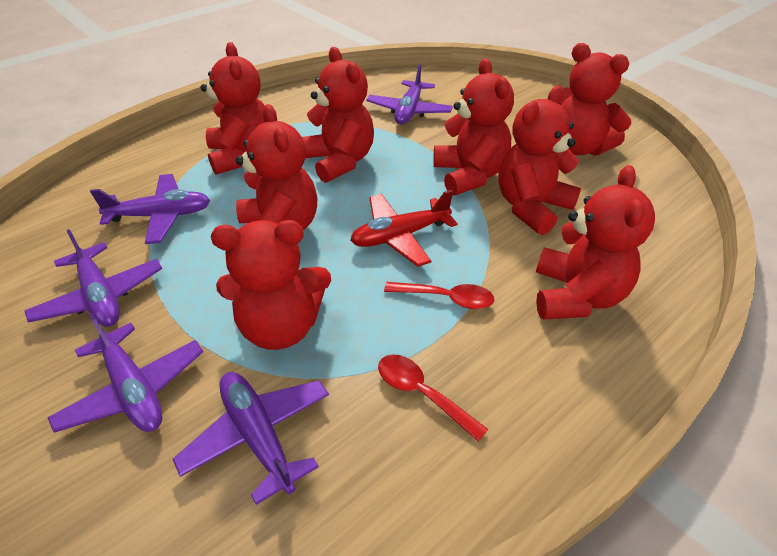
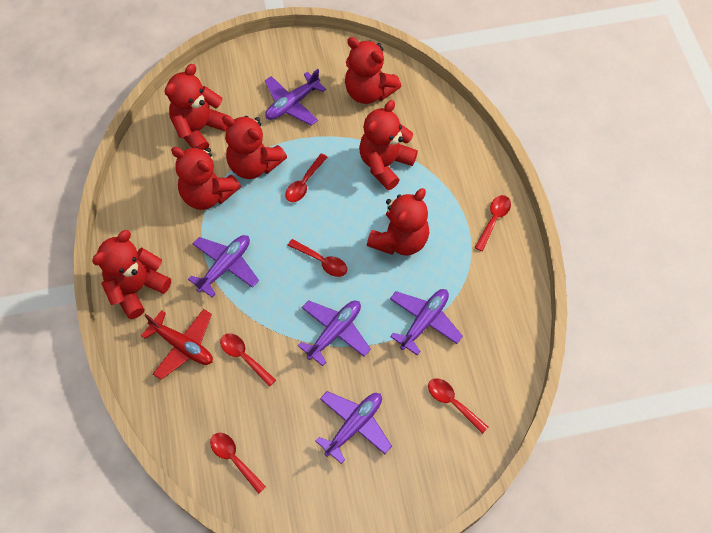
red spoon: 2 -> 6
red teddy bear: 8 -> 7

